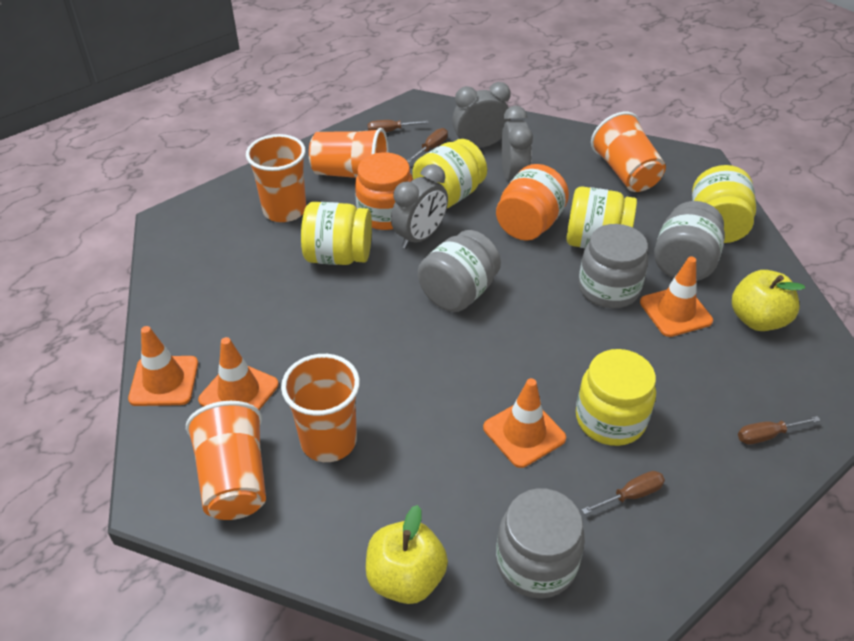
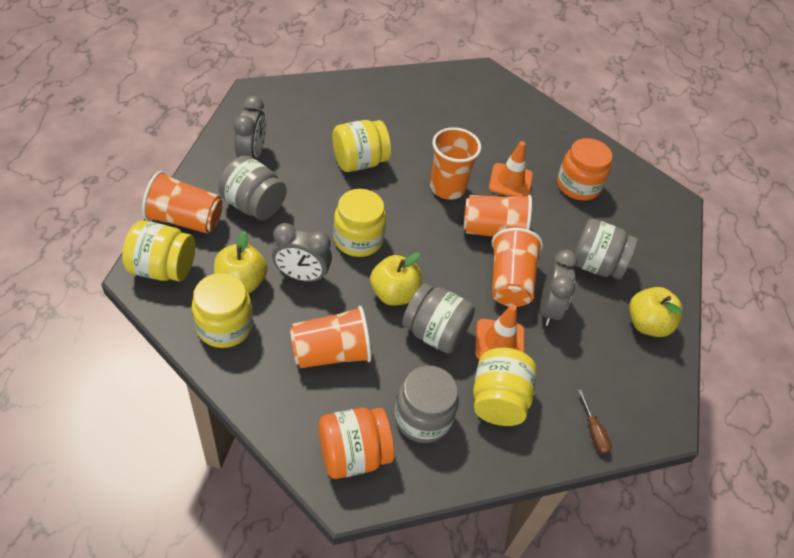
brown screwdriver: 4 -> 1
orange traffic cone: 4 -> 2
yellow apple: 2 -> 3

